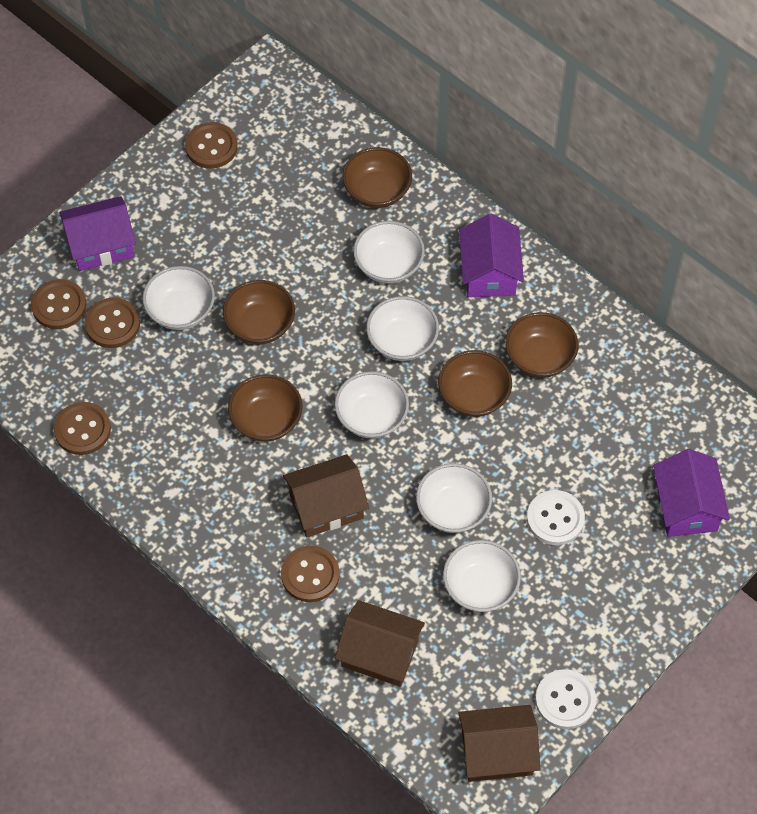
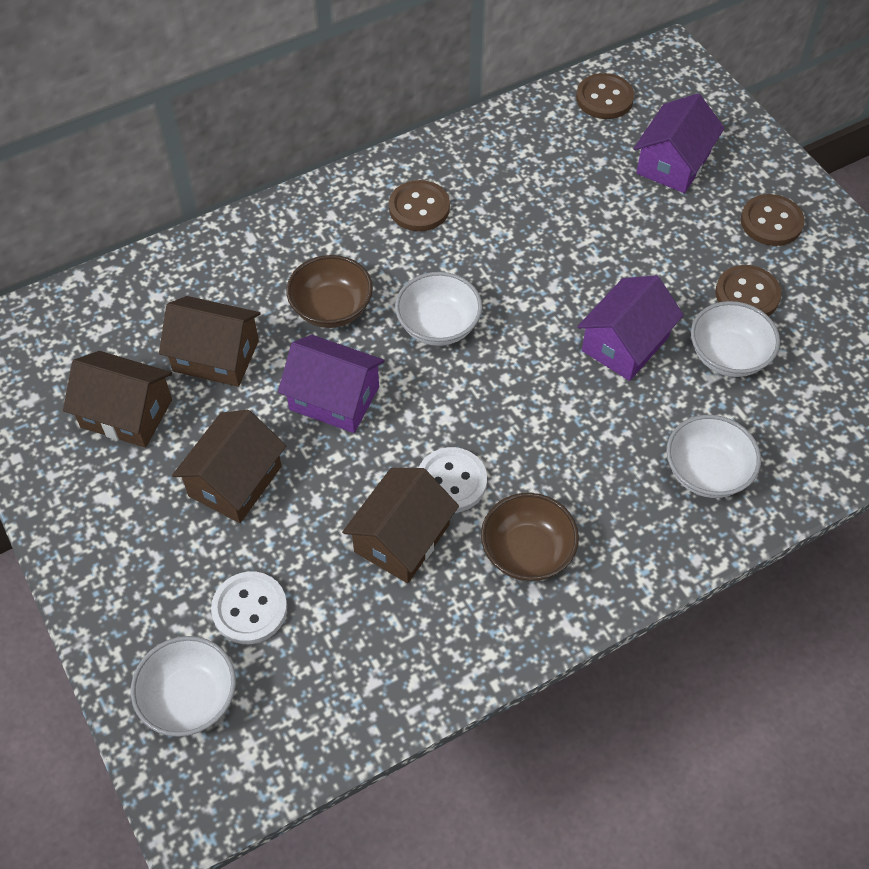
brown bowl: 5 -> 2
brown button: 5 -> 4
brown house: 3 -> 4
white bowl: 6 -> 4

